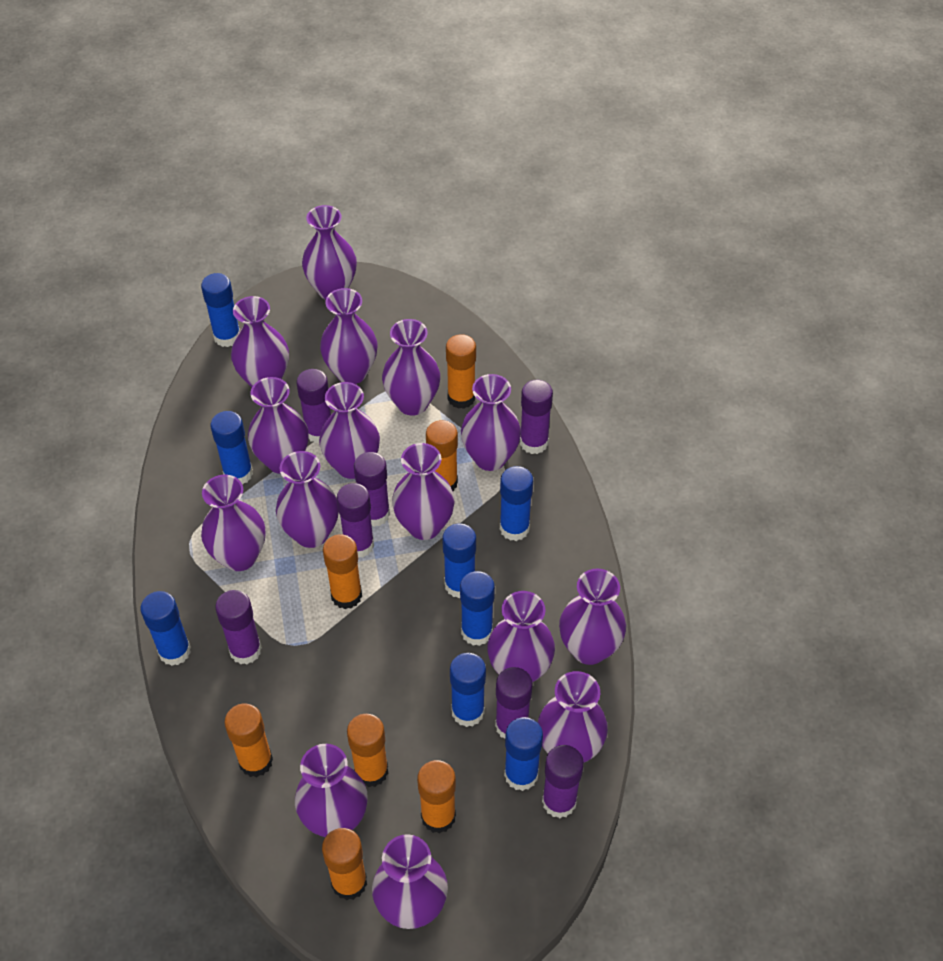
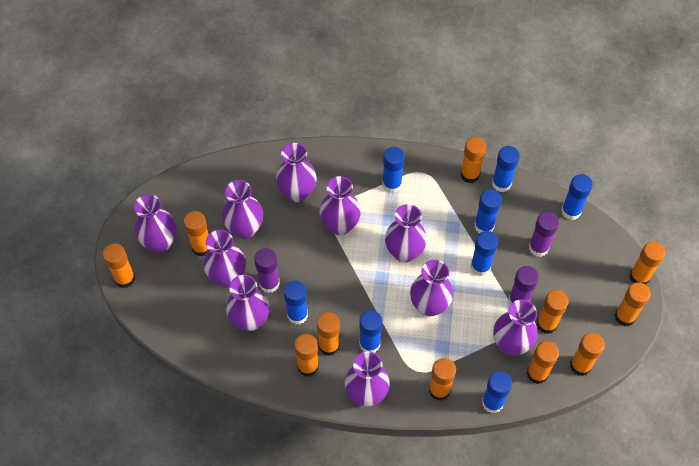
orange glue stick: 7 -> 11
purple glue stick: 7 -> 3
purple vase: 15 -> 10

